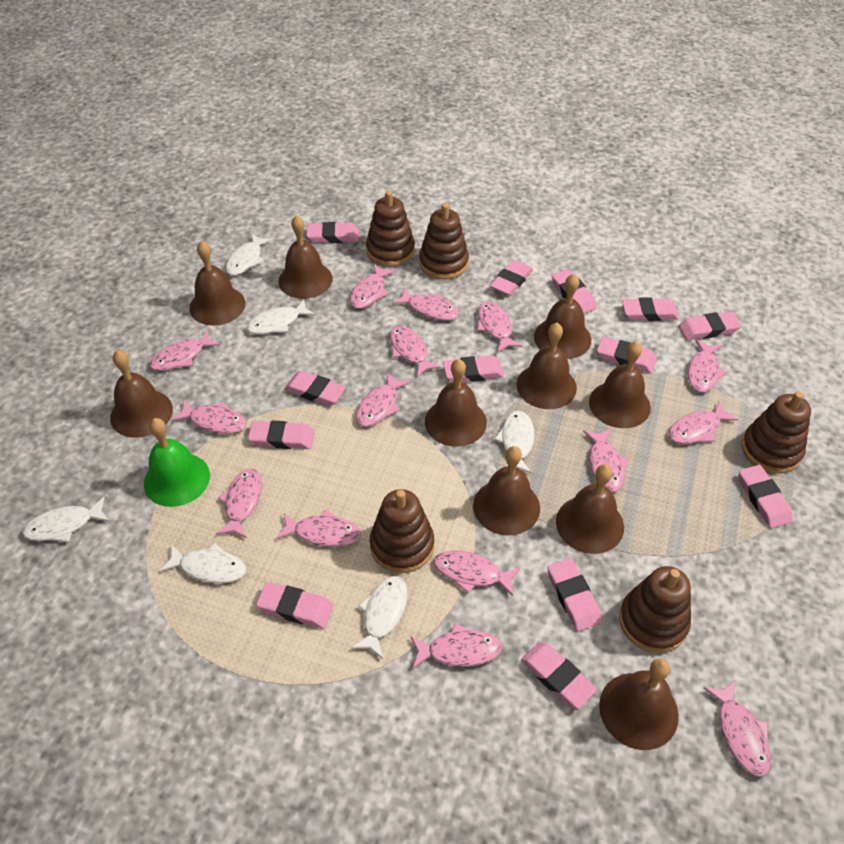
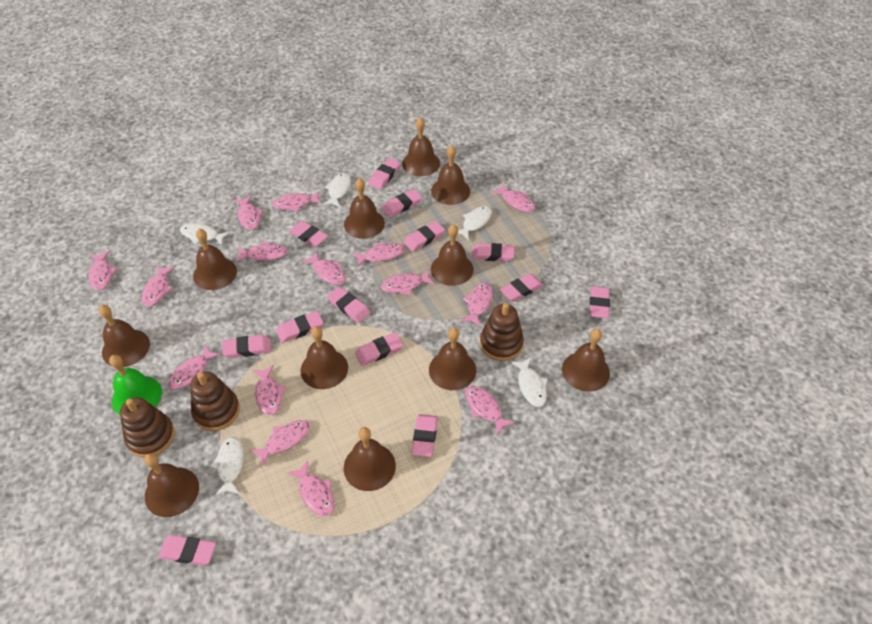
brown bell: 10 -> 11
brown stacking toy: 5 -> 3
white fish: 6 -> 5

